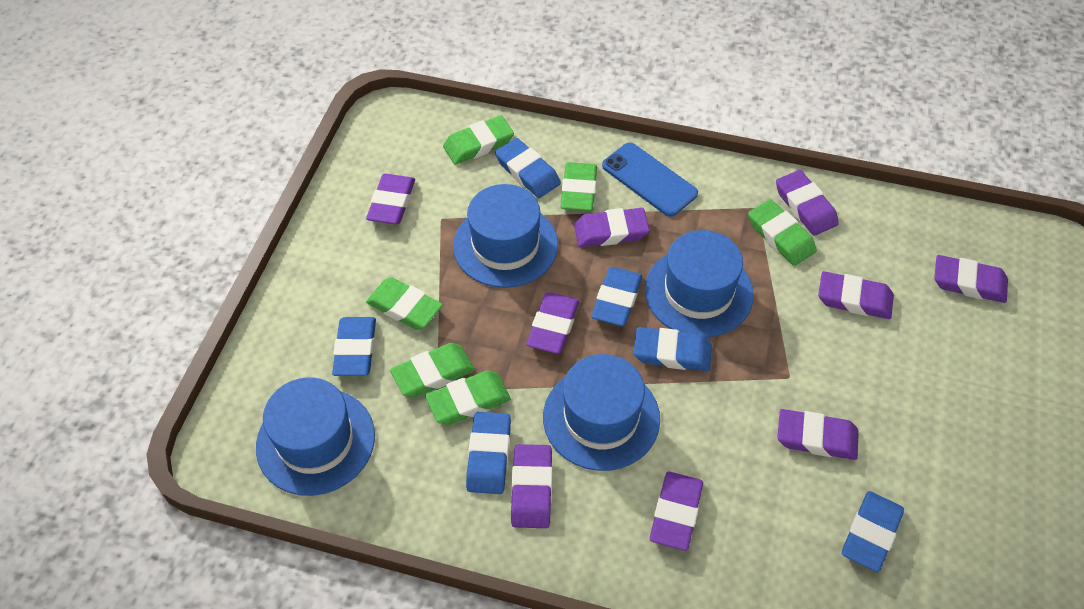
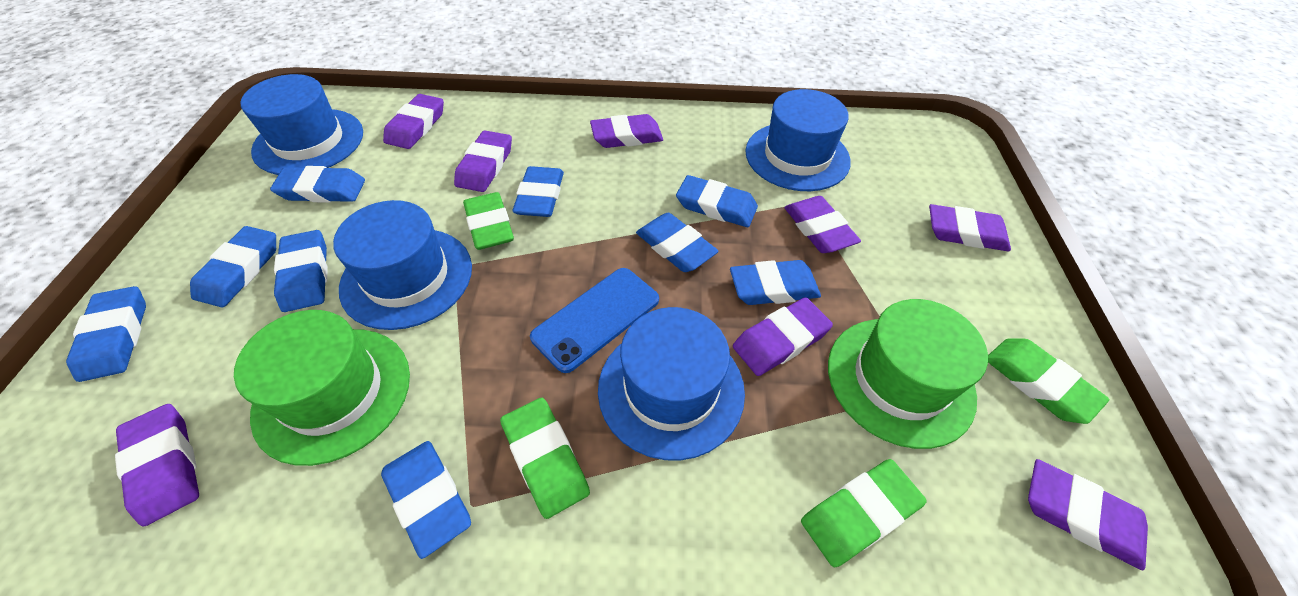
blue eraser: 6 -> 9
green eraser: 6 -> 4
green hat: 0 -> 2
purple eraser: 9 -> 8

